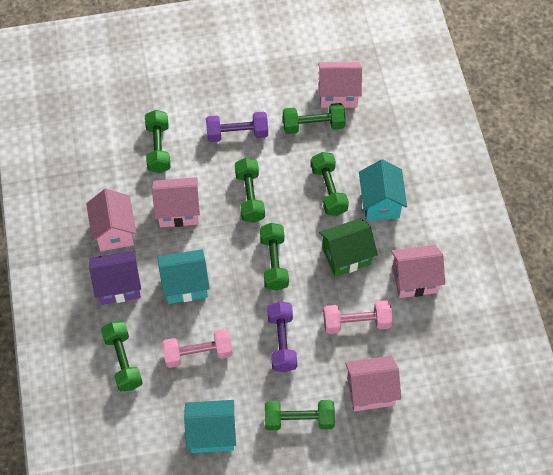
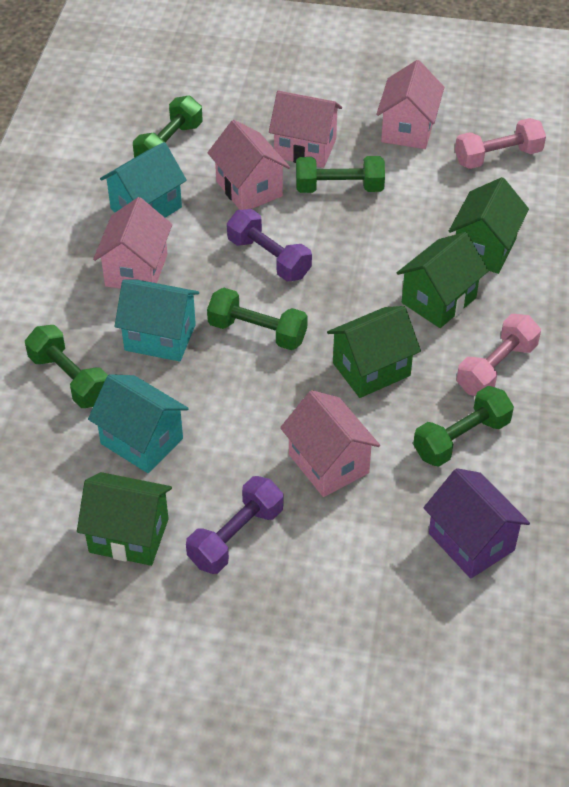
green dumbbell: 7 -> 5
green house: 1 -> 4

